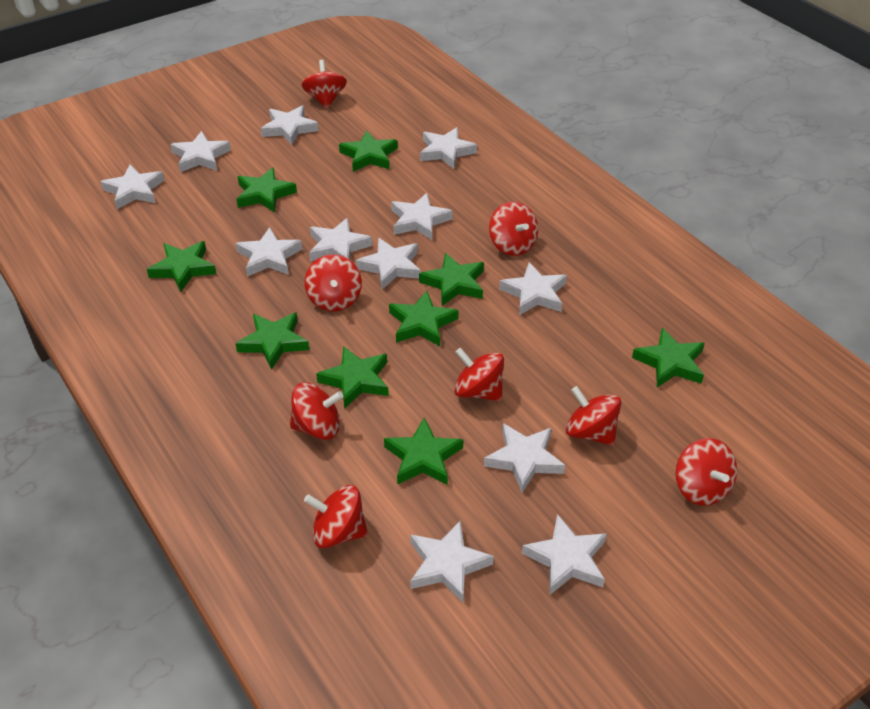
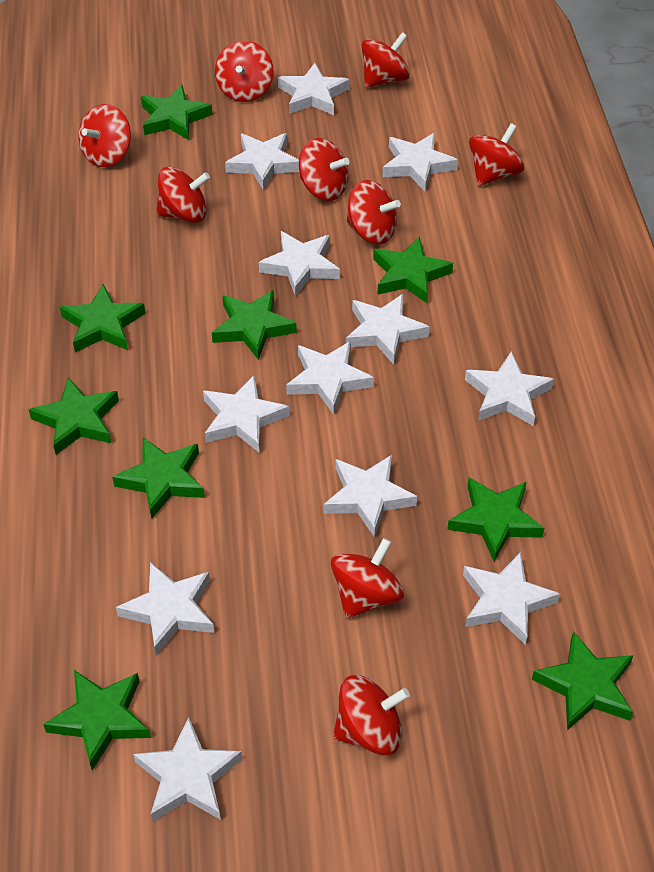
red spinning top: 8 -> 9

